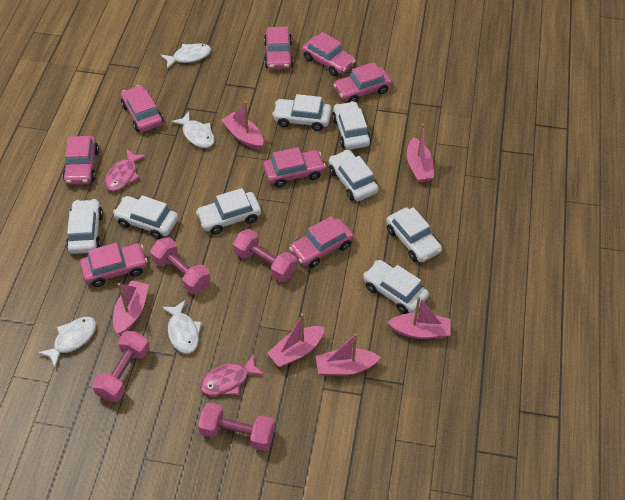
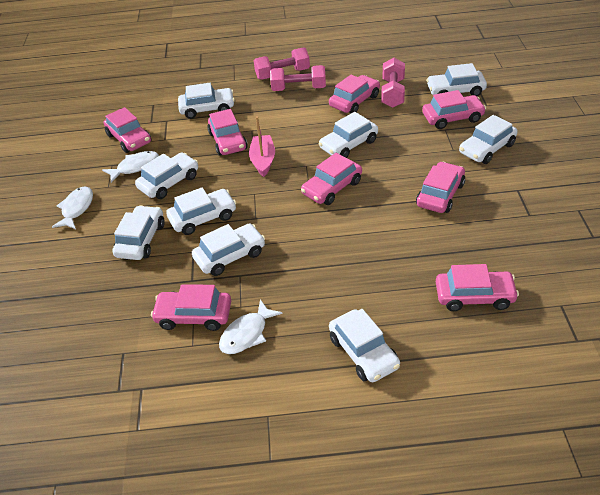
pink boat: 6 -> 1
pink dumbbell: 4 -> 3
pink fish: 2 -> 0
white car: 8 -> 9
white fish: 4 -> 3

